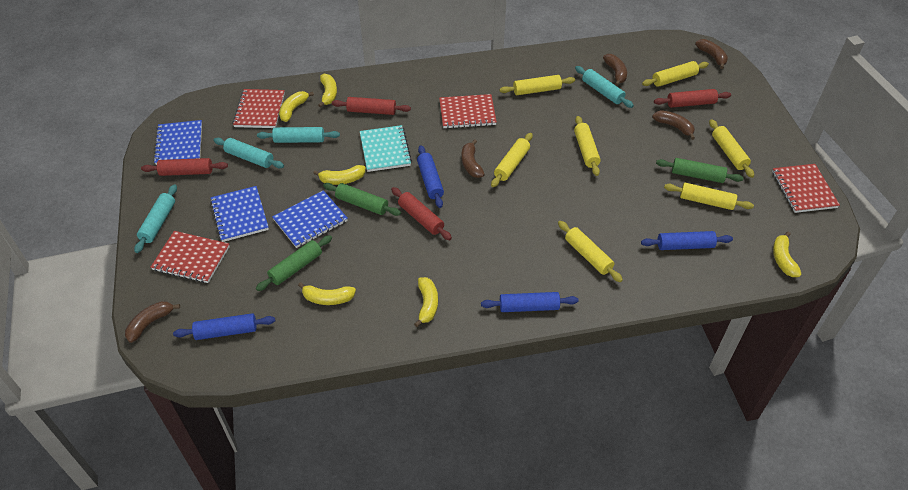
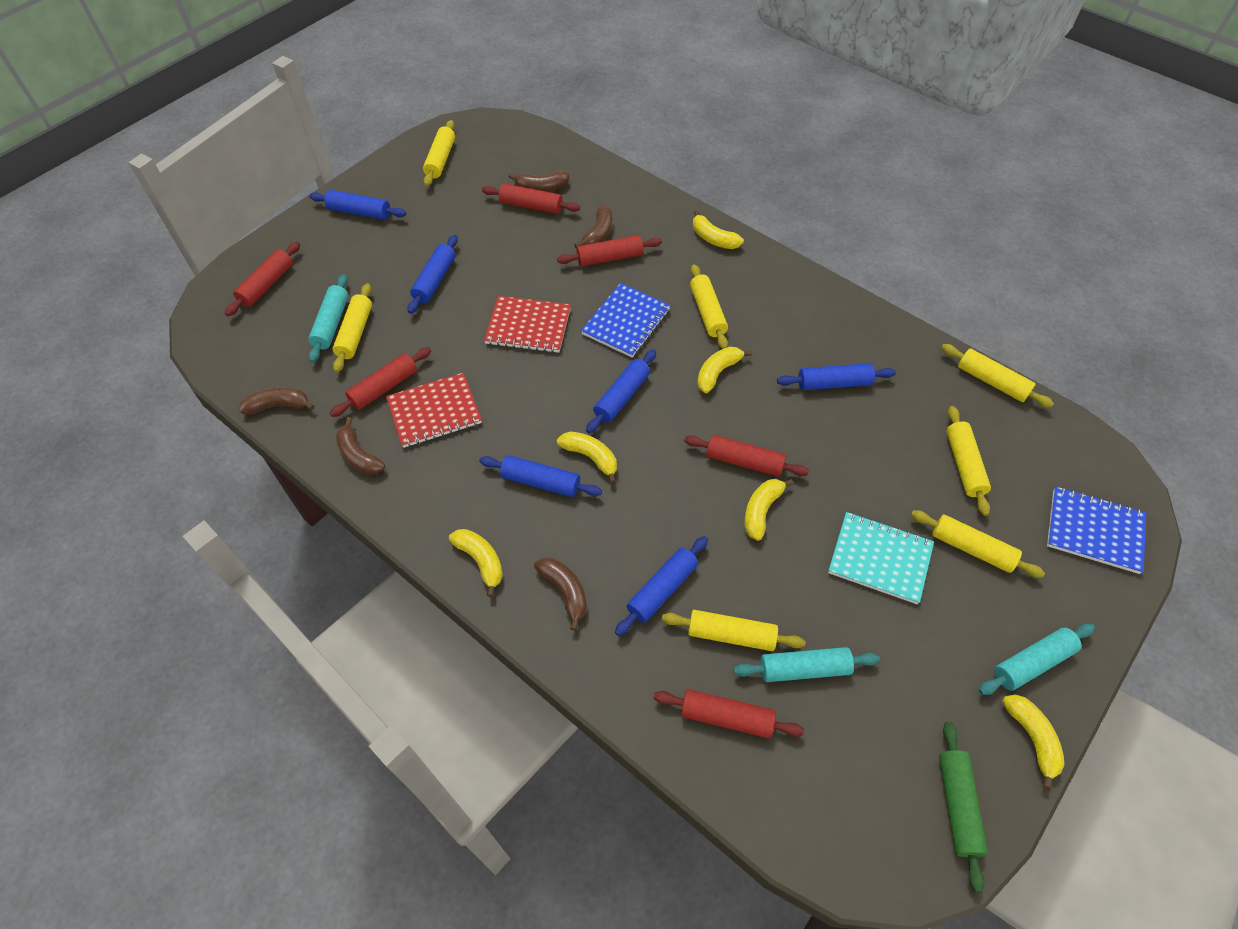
blue notebook: 3 -> 2
blue rolling pin: 4 -> 6
green rolling pin: 3 -> 1
red notebook: 4 -> 2
red rolling pin: 4 -> 6
turquoise rolling pin: 4 -> 3

